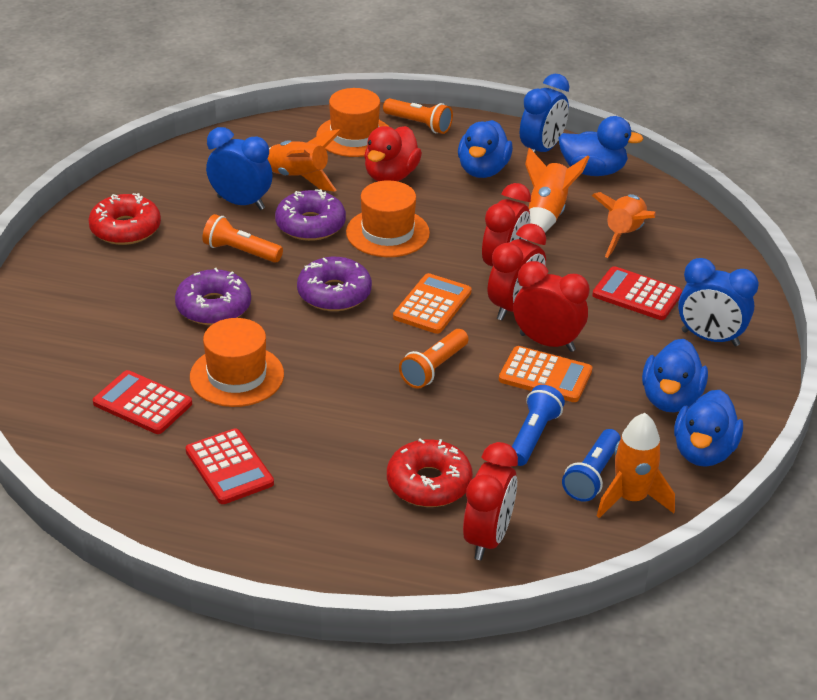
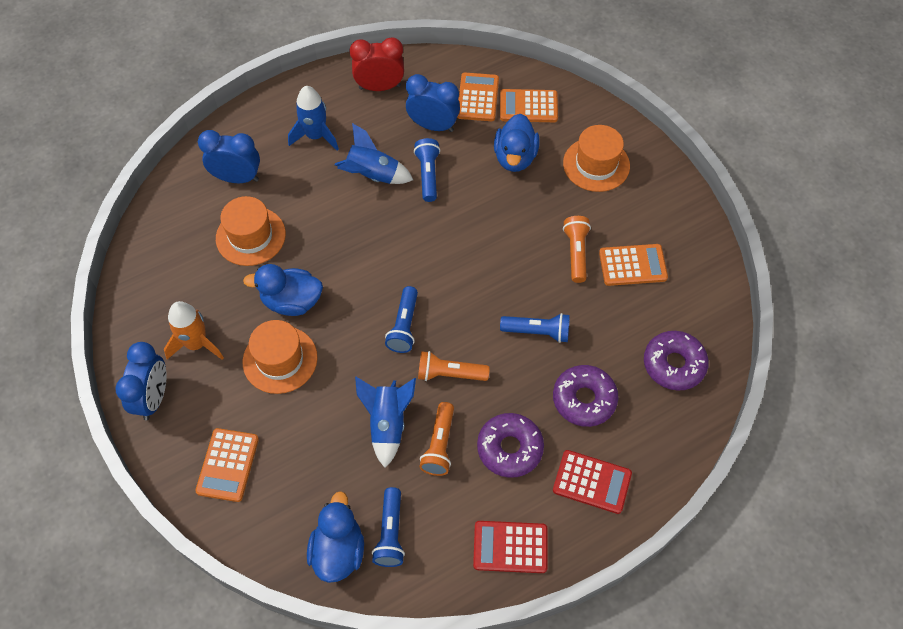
blue duck: 4 -> 3
blue flashlight: 2 -> 4
blue rocket: 0 -> 3
orange calculator: 2 -> 4
orange rocket: 4 -> 1
red calculator: 3 -> 2
red clock: 4 -> 1
red donut: 2 -> 0
red duck: 1 -> 0

